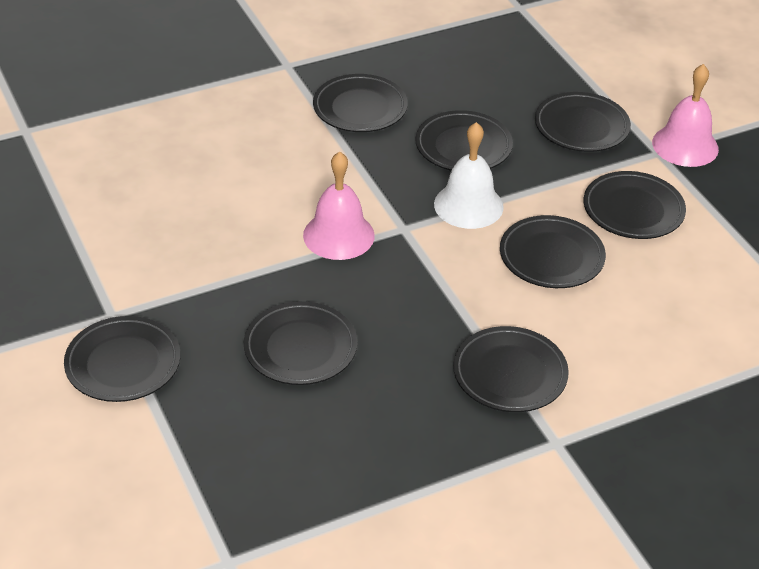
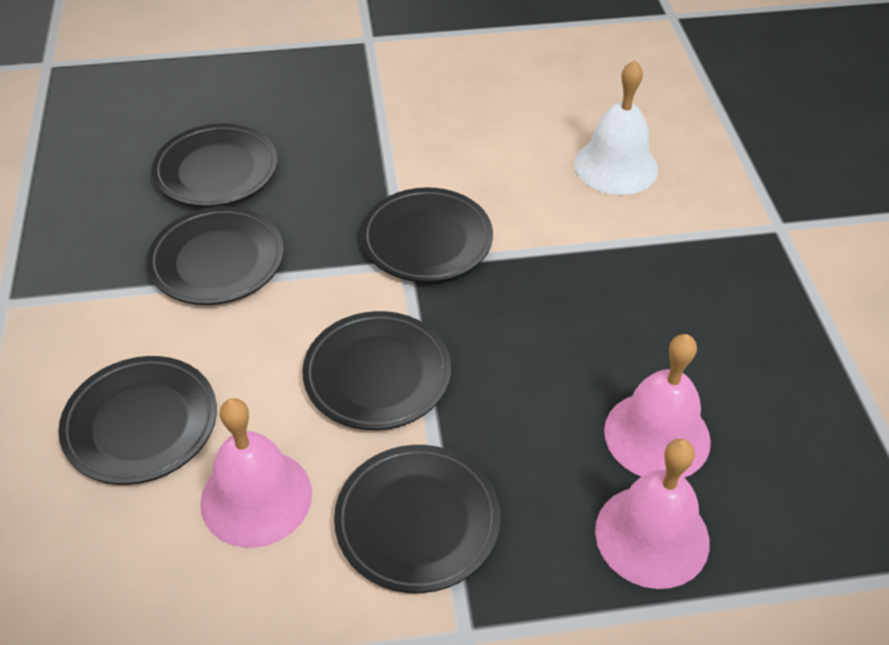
black plate: 8 -> 6
pink bell: 2 -> 3

